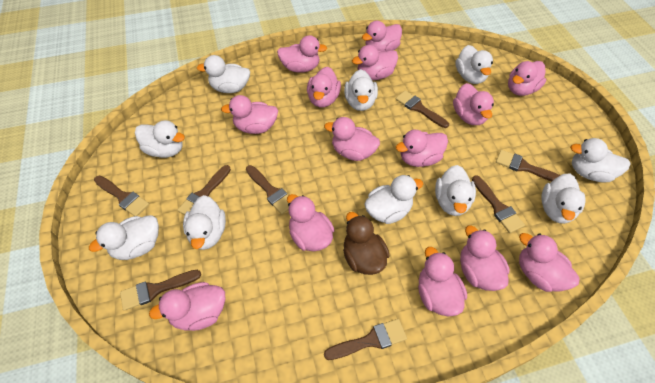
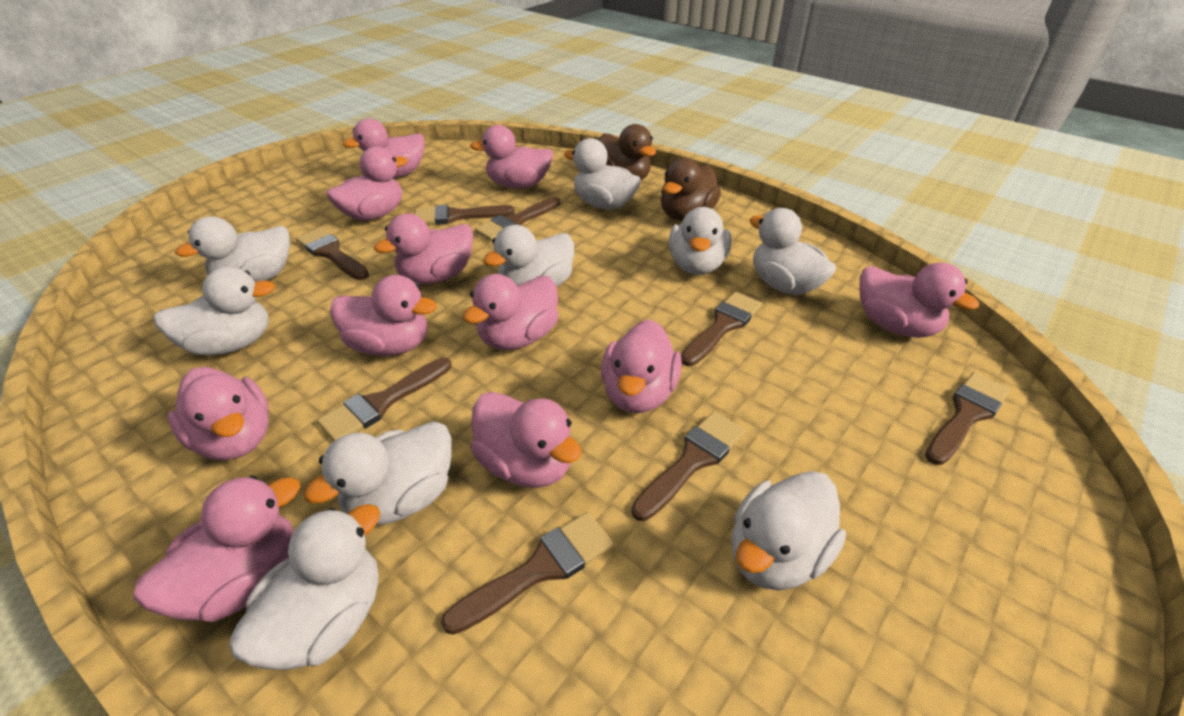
brown duck: 1 -> 2
pink duck: 14 -> 11
white duck: 10 -> 9

